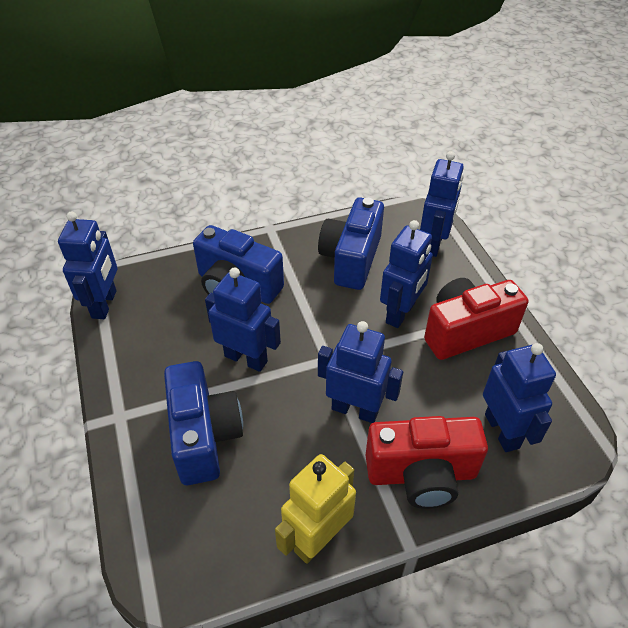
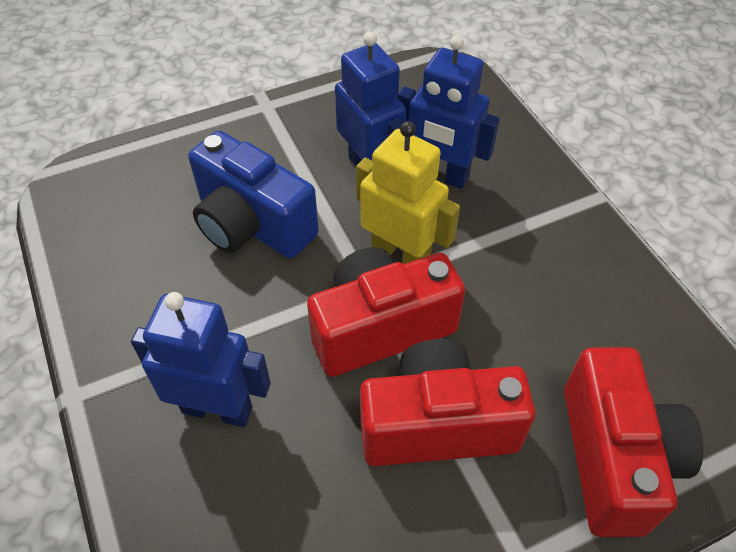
blue camera: 3 -> 1
blue robot: 6 -> 3
red camera: 2 -> 3

